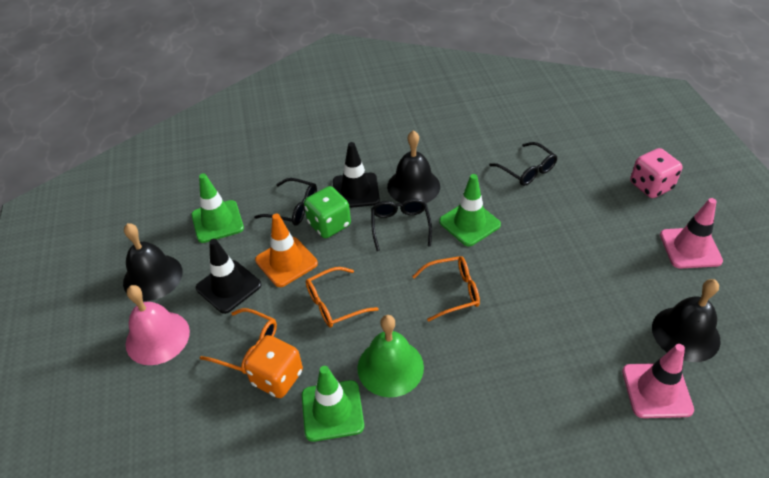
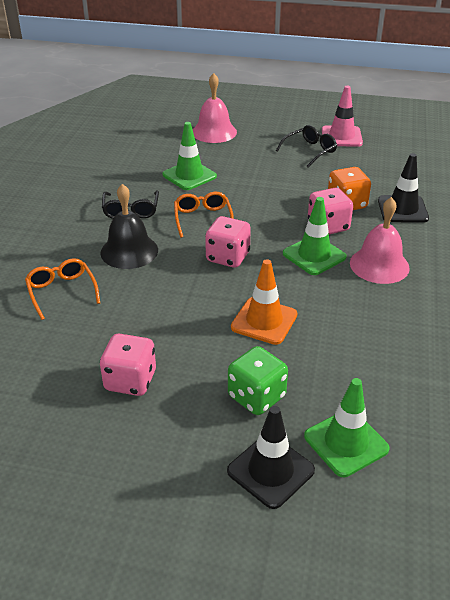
black bell: 3 -> 1
black glasses: 3 -> 2
green bell: 1 -> 0
orange glasses: 3 -> 2
pink bell: 1 -> 2
pink dice: 1 -> 3
pink traffic cone: 2 -> 1

